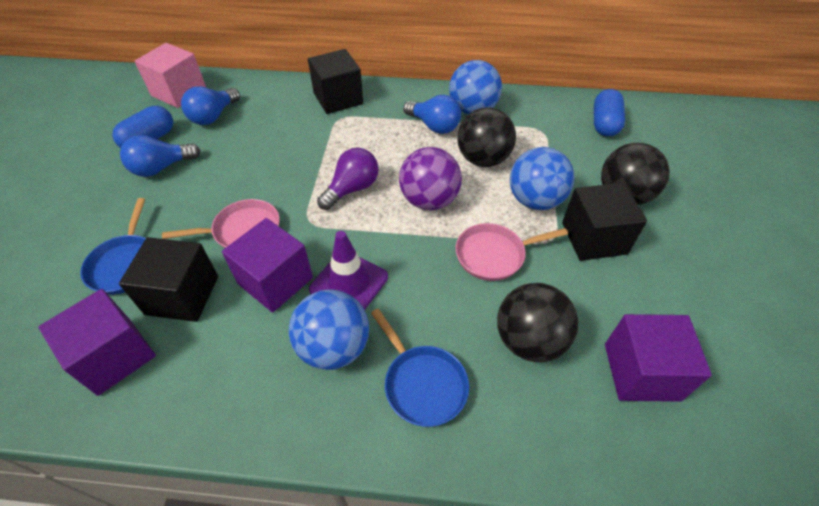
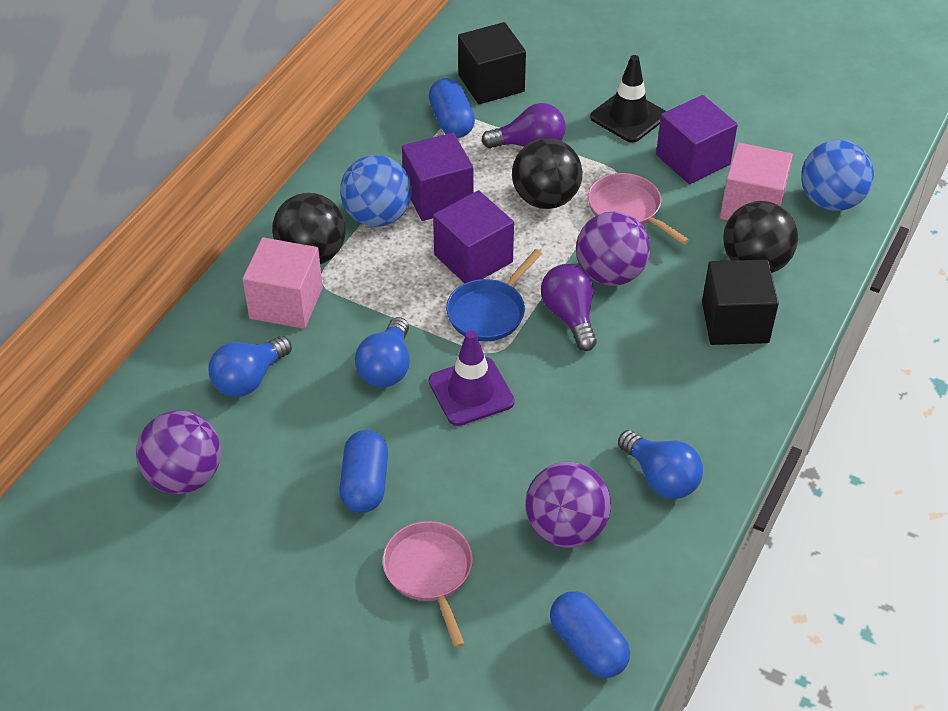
black cube: 3 -> 2
black traffic cone: 0 -> 1
blue ball: 3 -> 2
blue capsule: 2 -> 3
blue pan: 2 -> 1
pink cube: 1 -> 2
purple ball: 1 -> 3
purple light bulb: 1 -> 2

